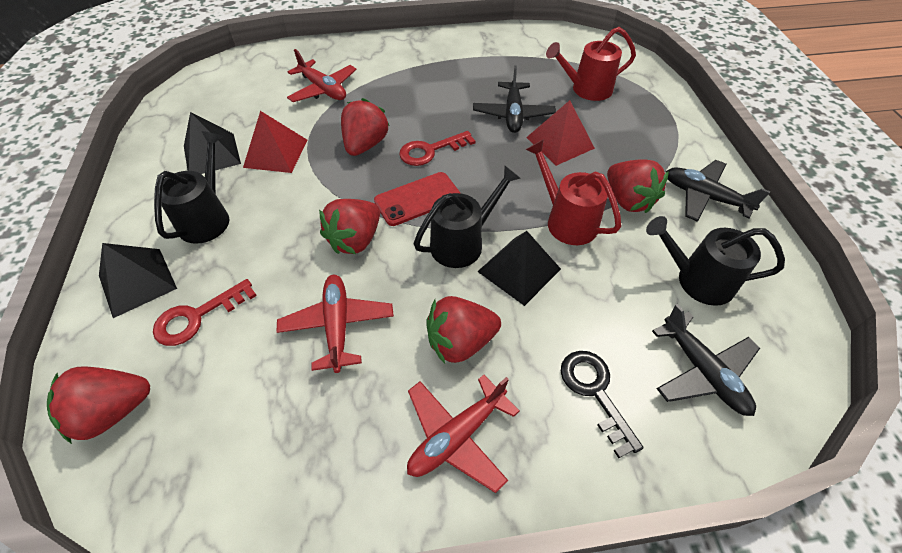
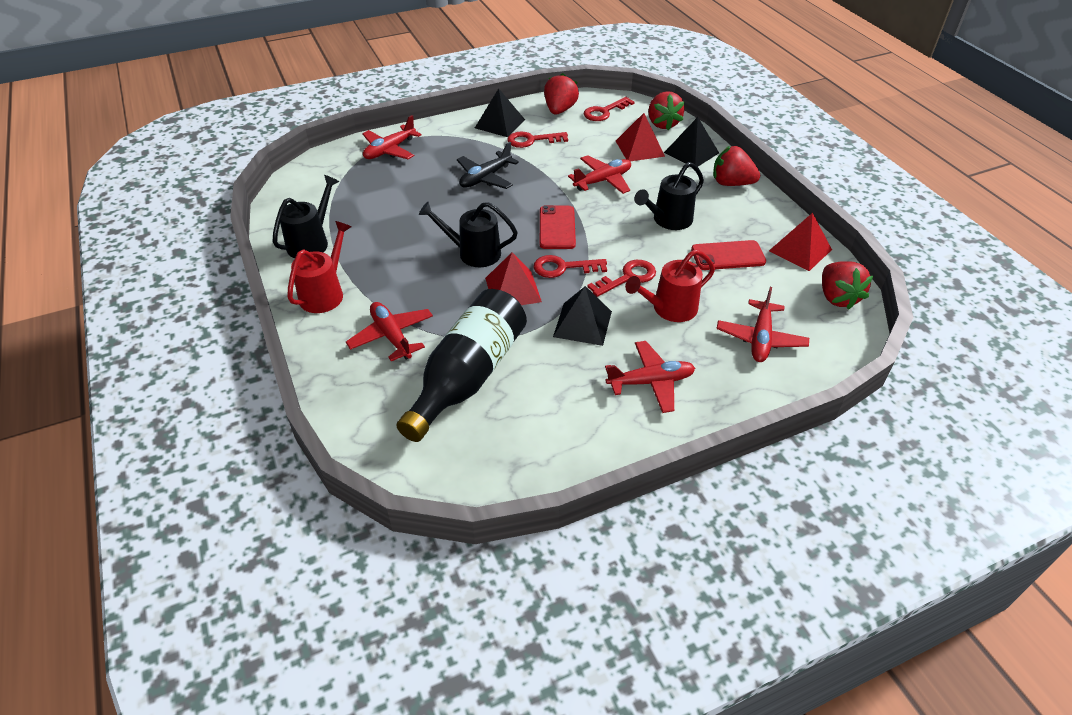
black bottle: 0 -> 1
black key: 1 -> 0
black plane: 3 -> 1
red key: 2 -> 4
red phone: 1 -> 2
red plane: 3 -> 5
red pyramid: 2 -> 3
red strawberry: 5 -> 4

